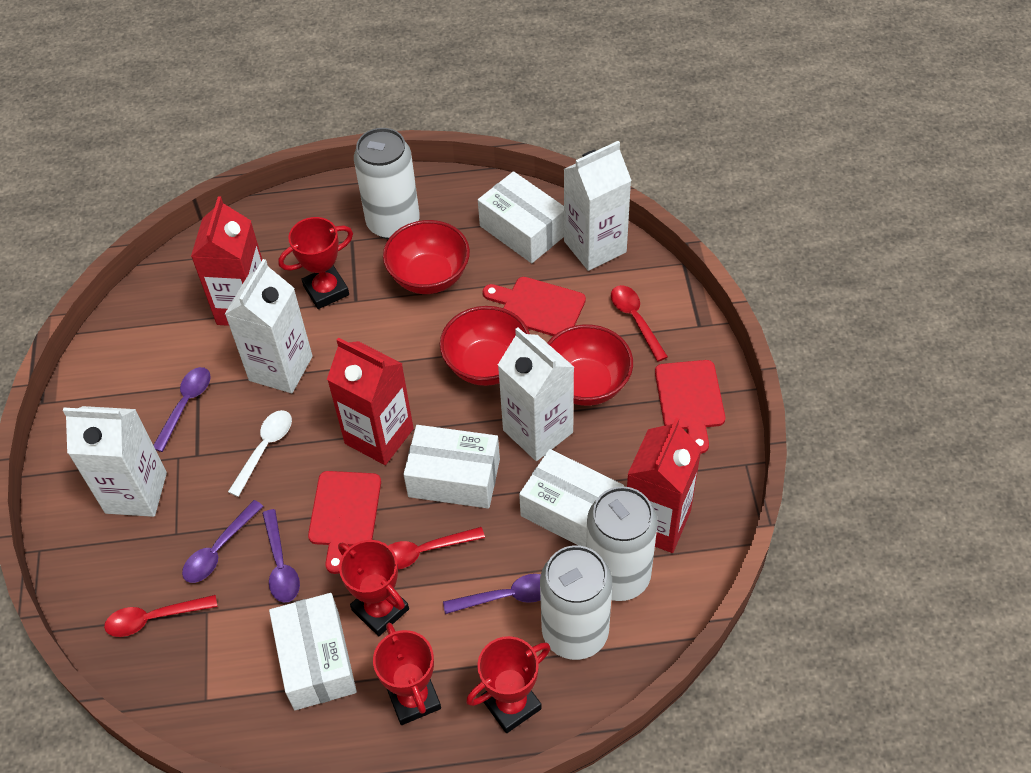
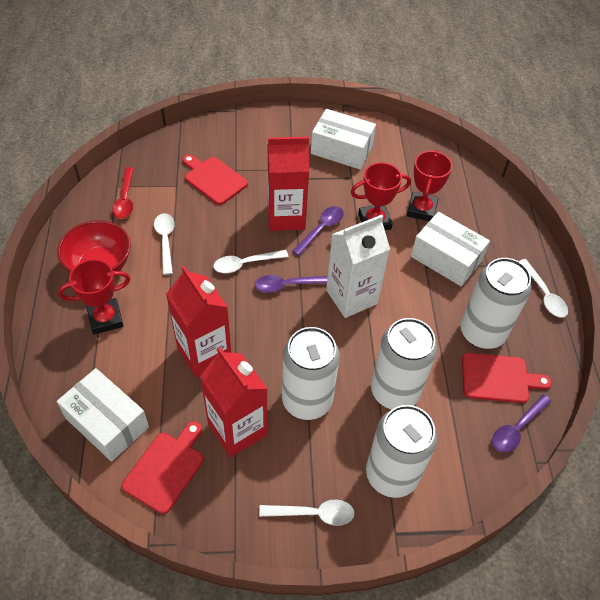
purple spoon: 4 -> 3
red bowl: 3 -> 1
red spoon: 3 -> 1
red trophy: 4 -> 3
white box: 4 -> 3
white can: 3 -> 4
white carton: 4 -> 1
white spoon: 1 -> 4

